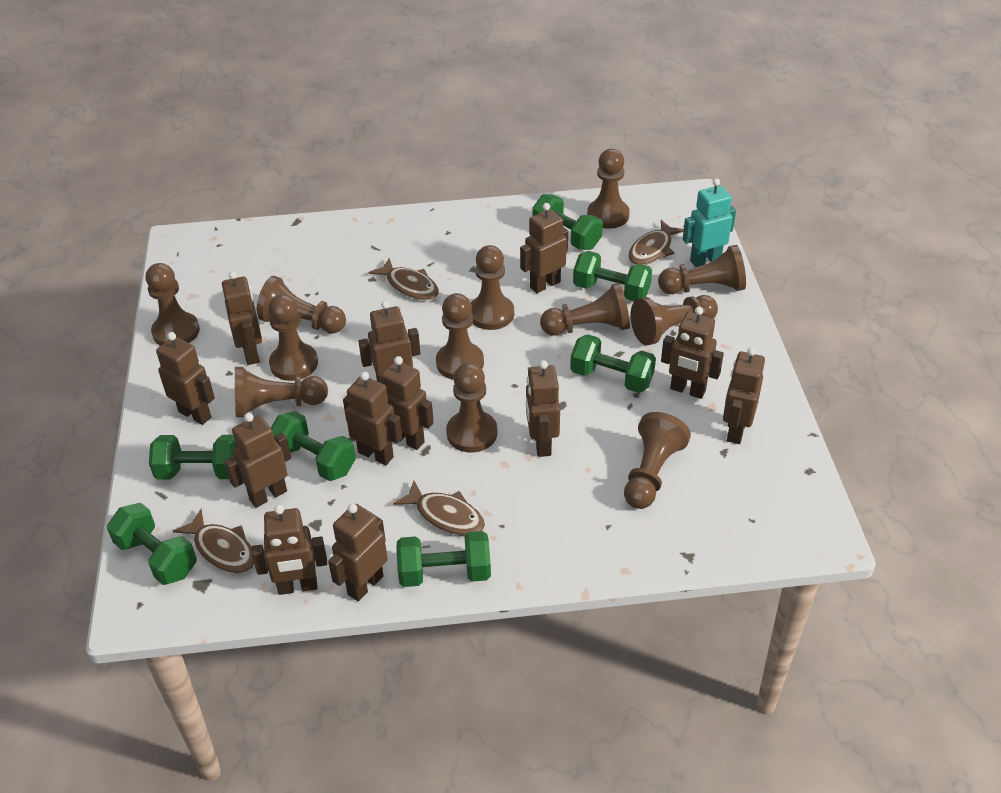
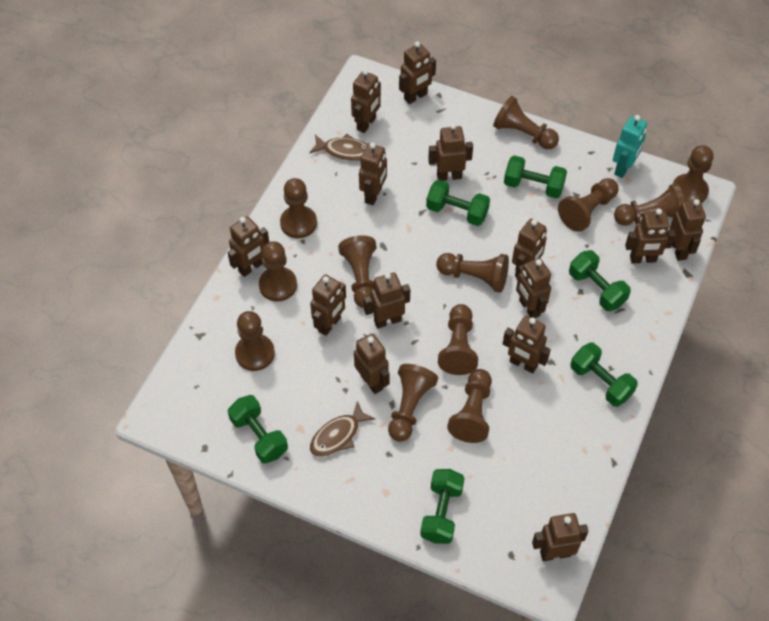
brown fish: 4 -> 2
brown robot: 12 -> 14
green dumbbell: 7 -> 6

